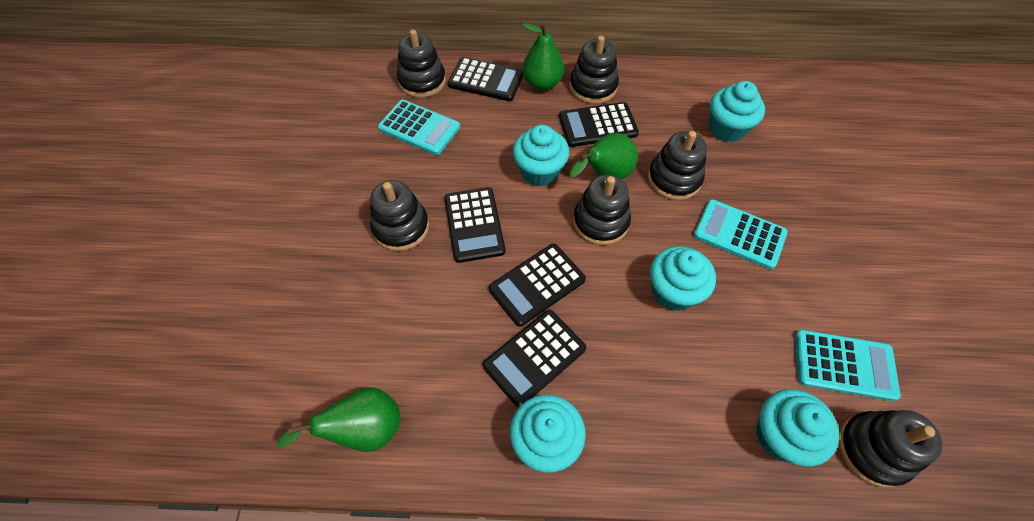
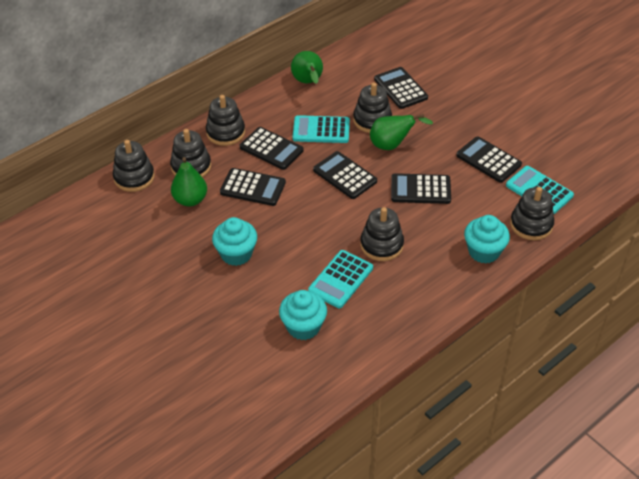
black calculator: 5 -> 6
turquoise cupcake: 5 -> 3

